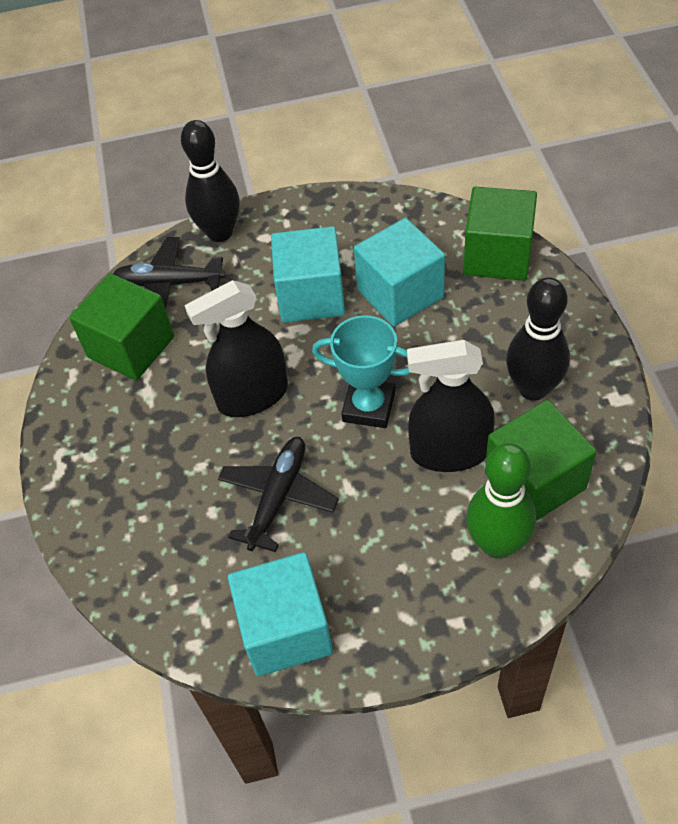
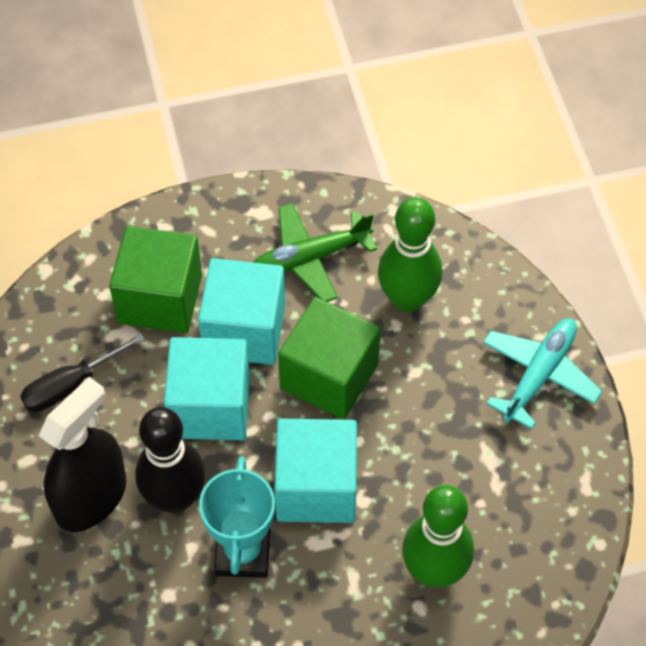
black bowling pin: 2 -> 1
black plane: 2 -> 0
black screwdriver: 0 -> 1
black spray bottle: 2 -> 1
green bowling pin: 1 -> 2
green cube: 3 -> 2
green plane: 0 -> 1
turquoise plane: 0 -> 1

